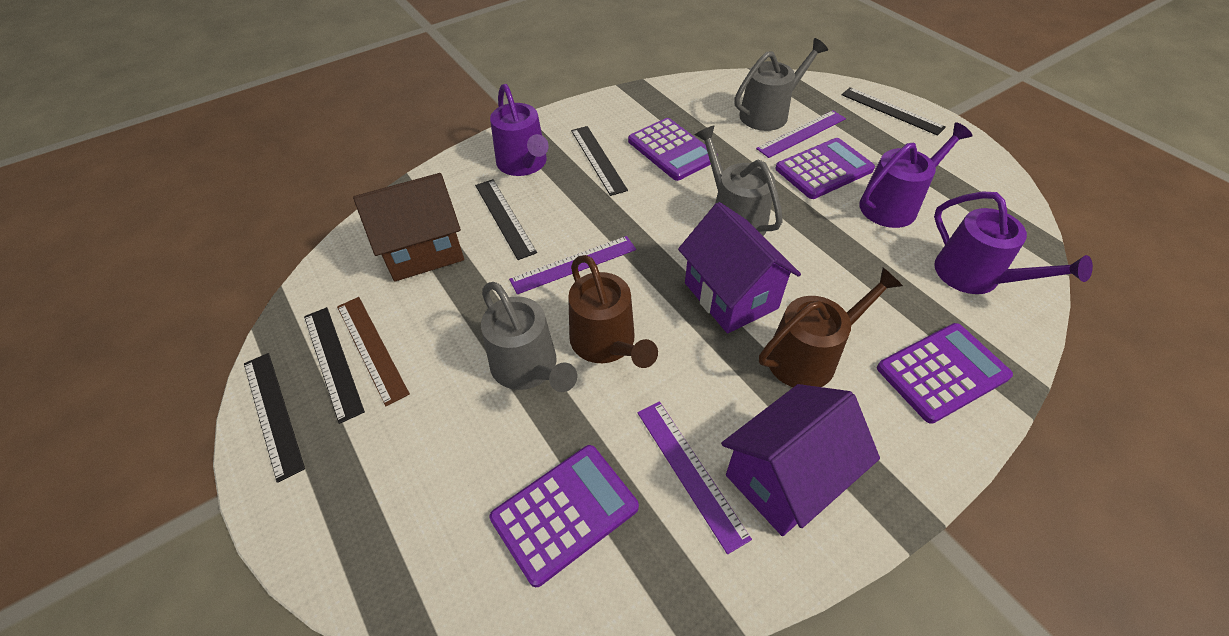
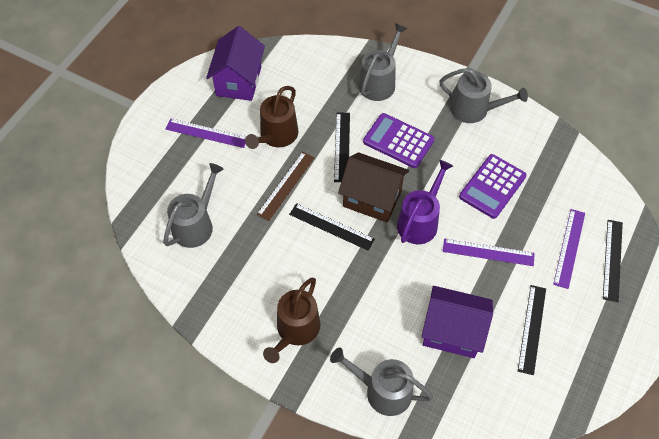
black ruler: 5 -> 4
grey watering can: 3 -> 4
purple calculator: 4 -> 2
purple watering can: 3 -> 1

